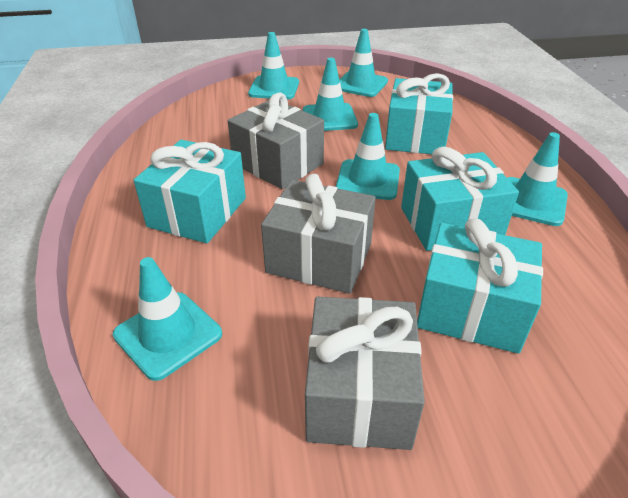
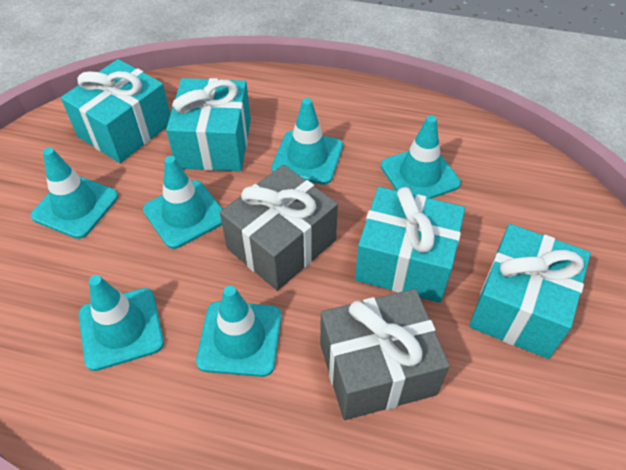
grey gift: 3 -> 2

